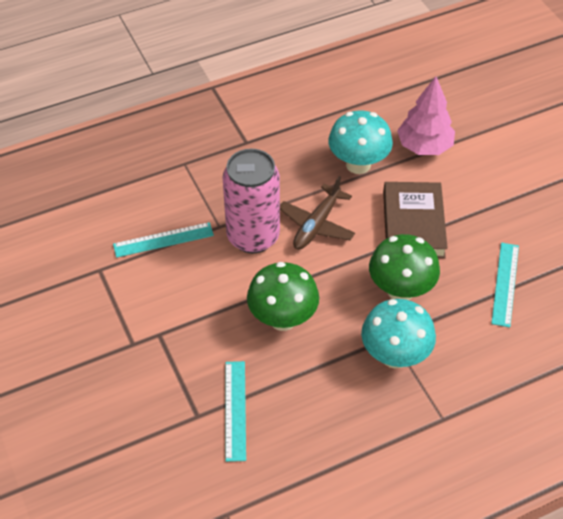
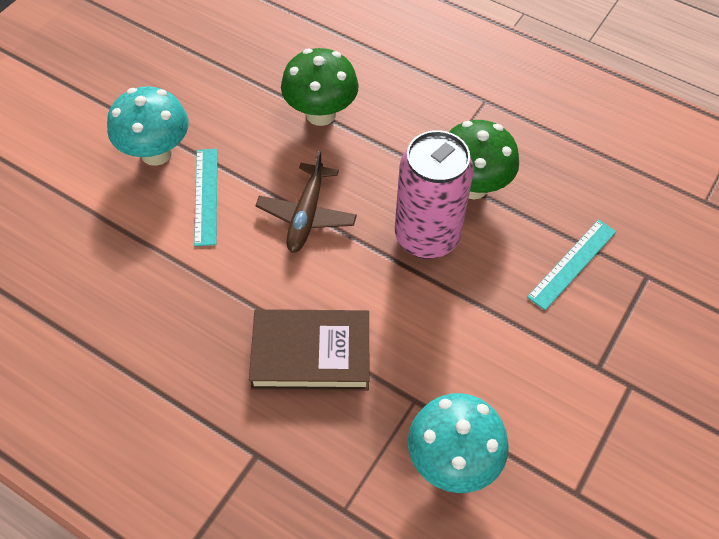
pink tree: 1 -> 0
turquoise ruler: 3 -> 2

